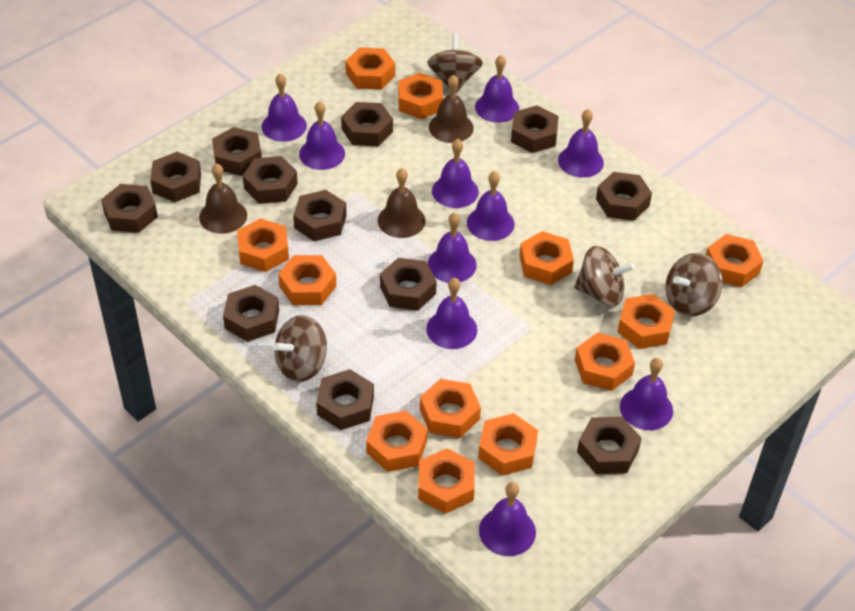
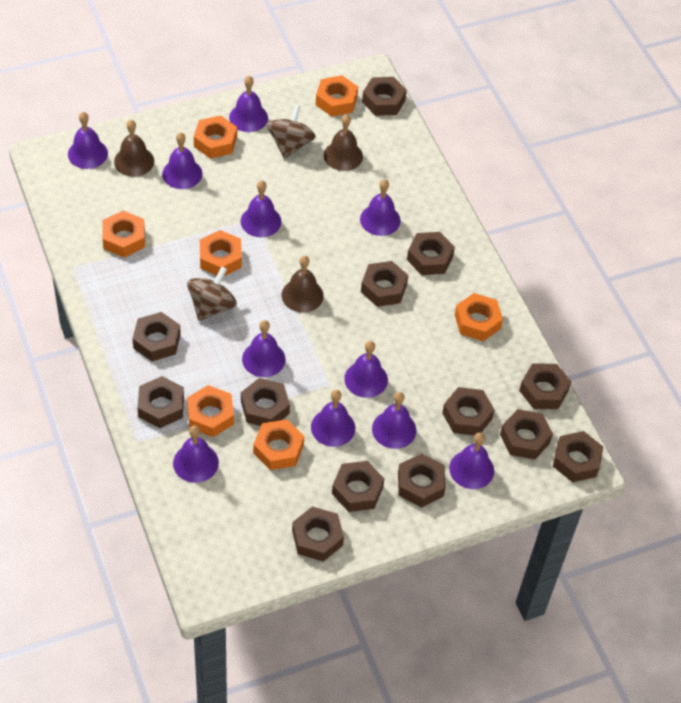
brown nut: 12 -> 13
brown spinning top: 4 -> 2
orange nut: 12 -> 7
purple bell: 10 -> 11

